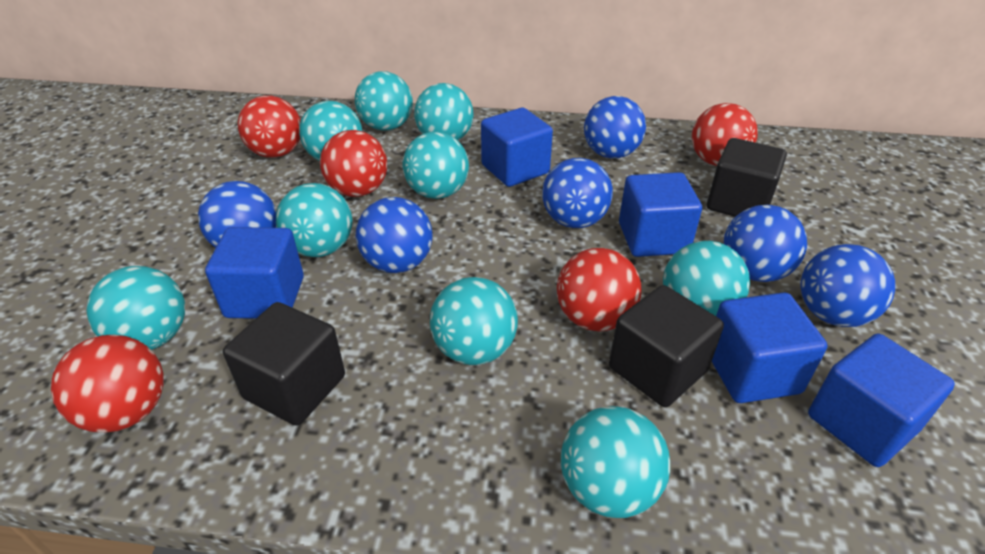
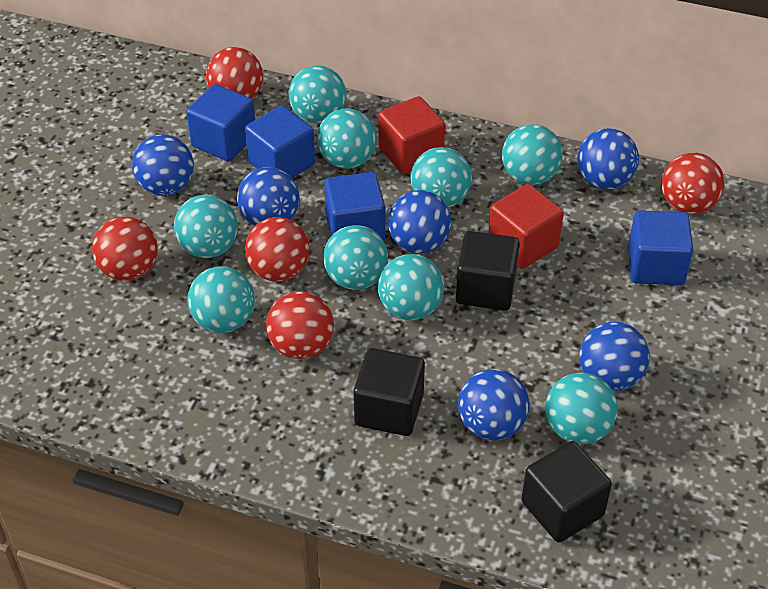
blue cube: 5 -> 4
red cube: 0 -> 2

